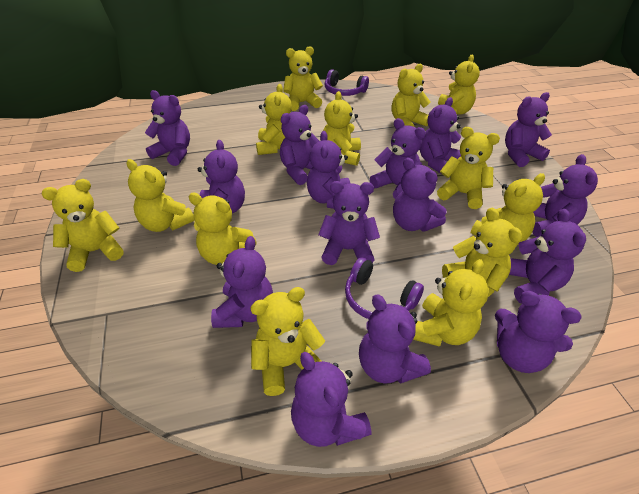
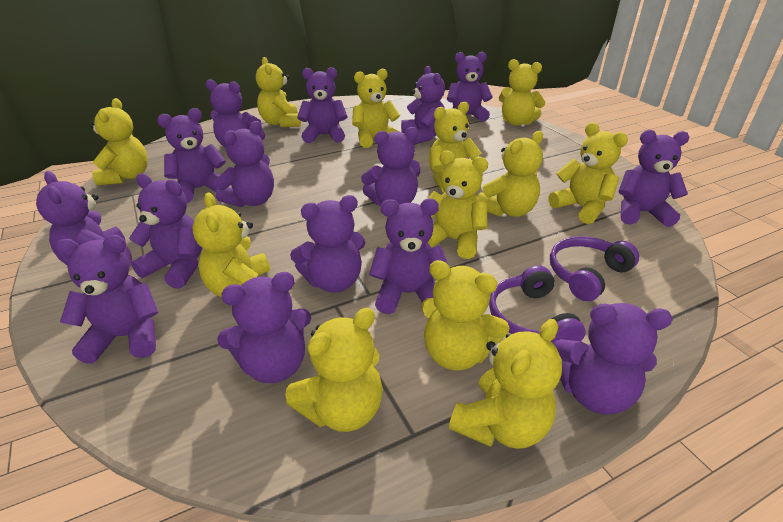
yellow teddy bear: 13 -> 12

